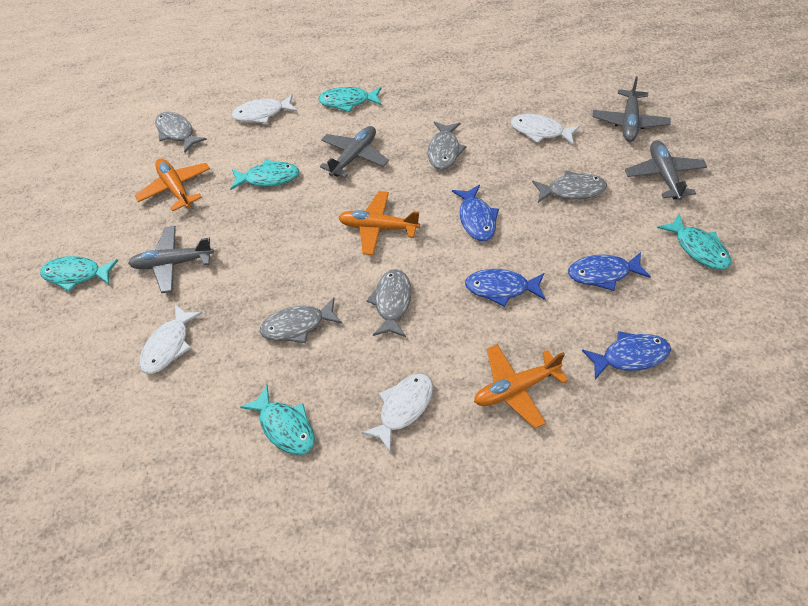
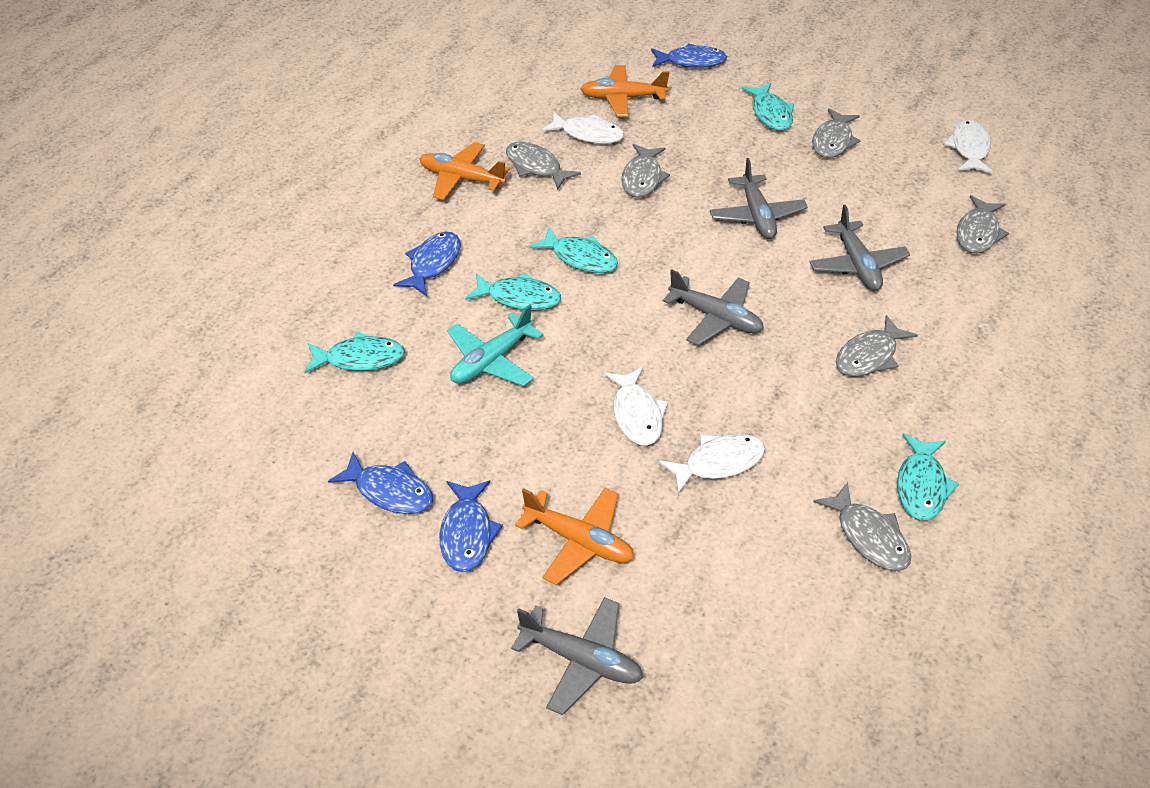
grey fish: 5 -> 6
turquoise plane: 0 -> 1

